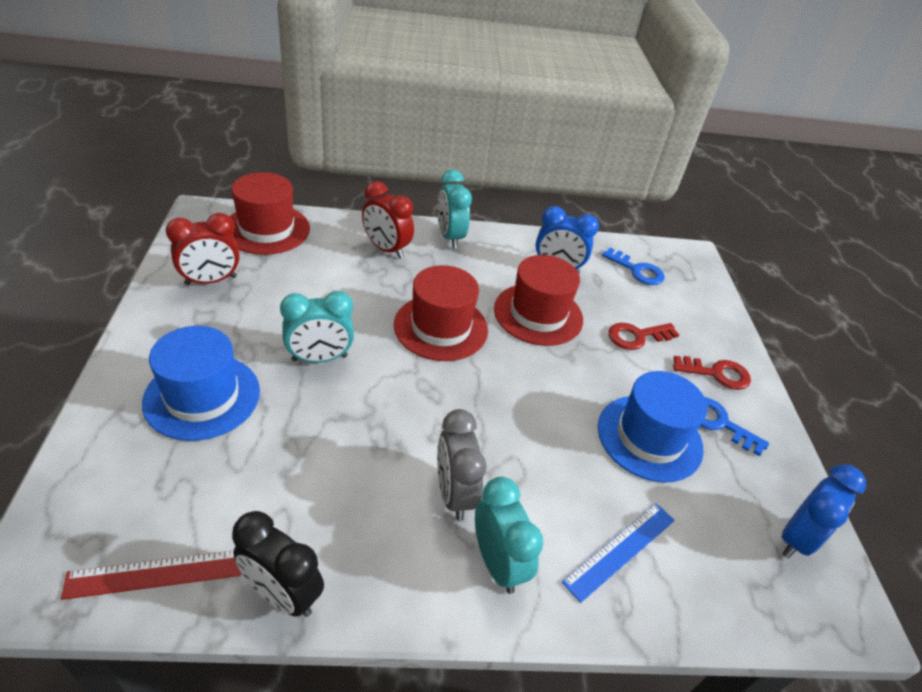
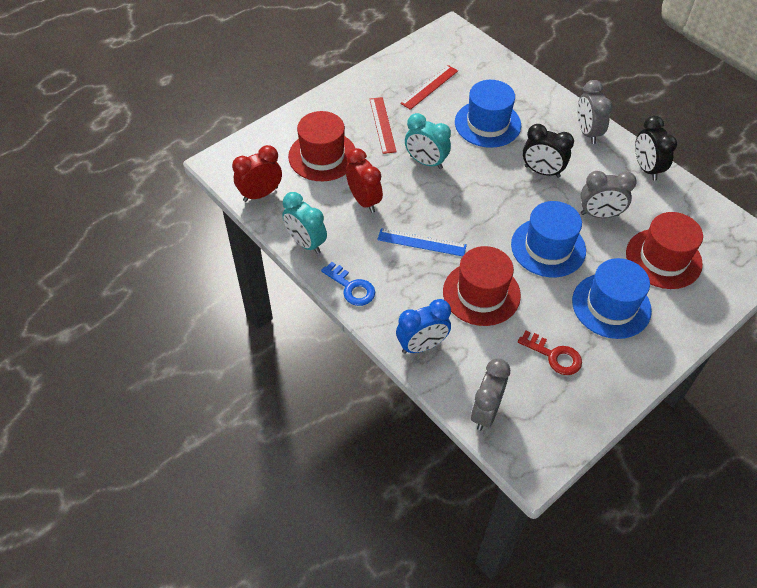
black clock: 1 -> 2
blue clock: 2 -> 1
blue hat: 2 -> 3
blue key: 2 -> 1
grey clock: 1 -> 3
red key: 2 -> 1
red ruler: 1 -> 2
turquoise clock: 3 -> 2

